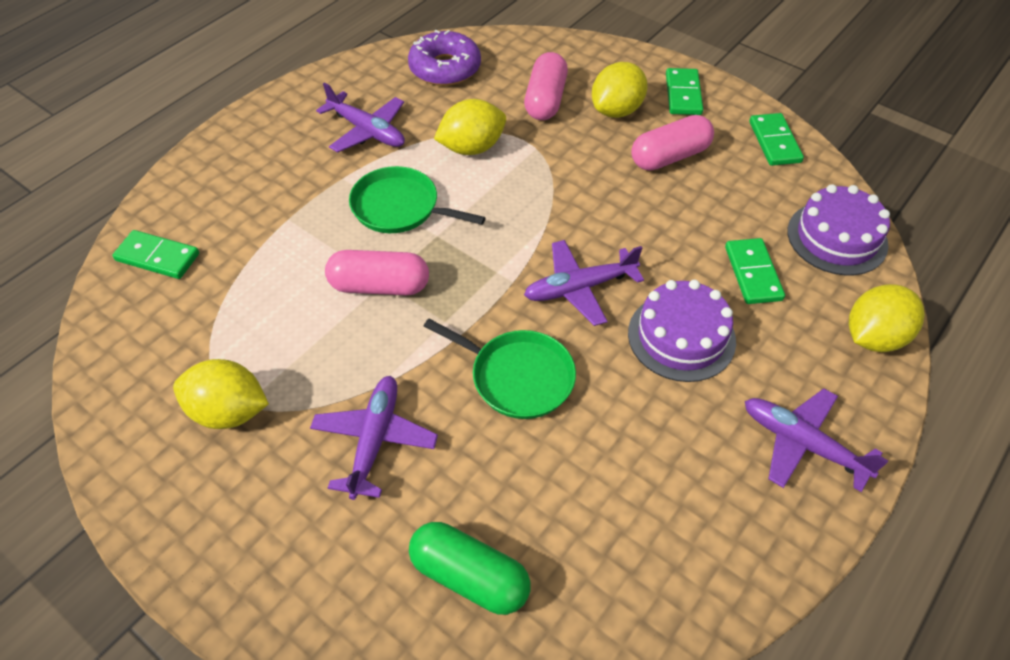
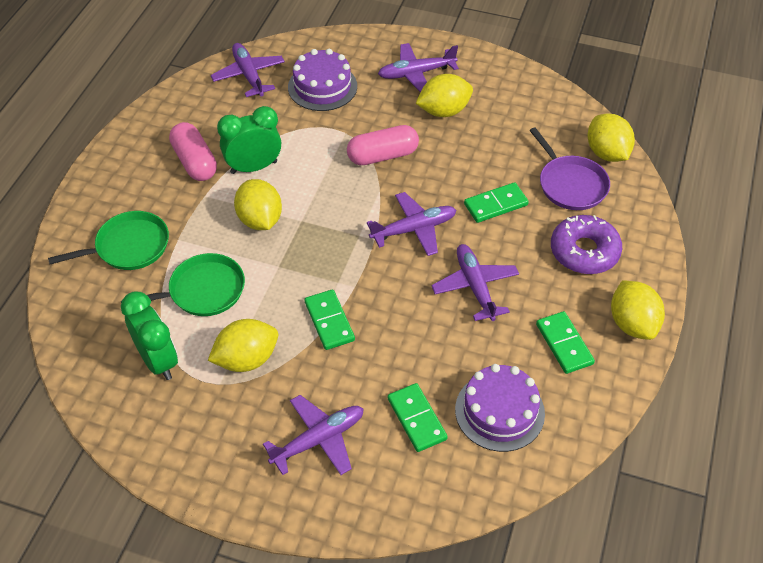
green capsule: 1 -> 0
green clock: 0 -> 2
pink capsule: 3 -> 2
purple pan: 0 -> 1
purple plane: 4 -> 5
yellow lemon: 4 -> 5

